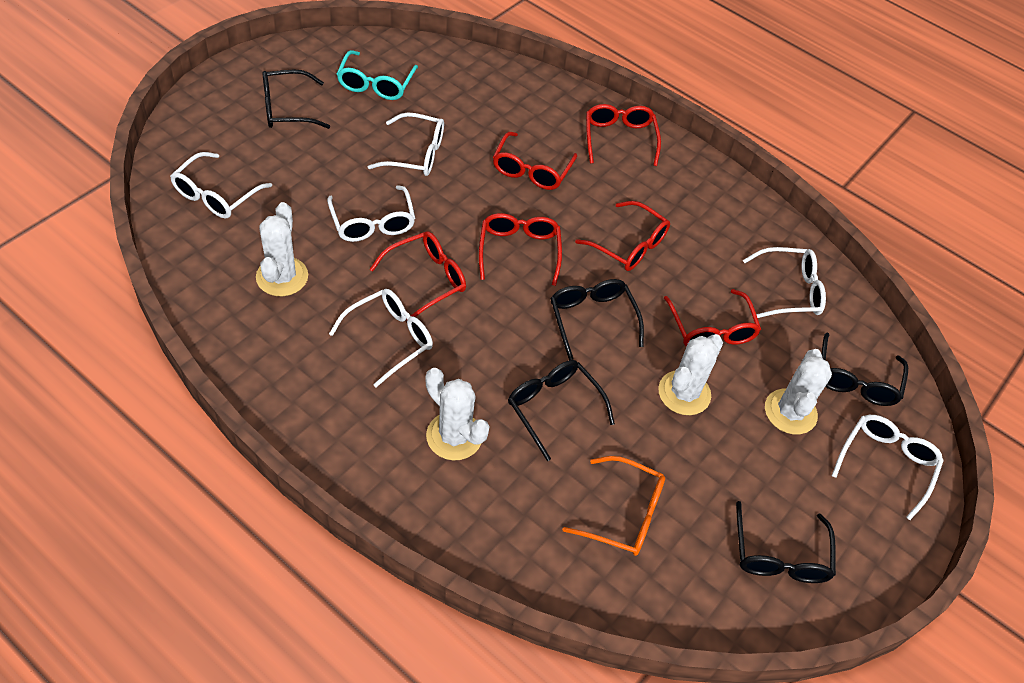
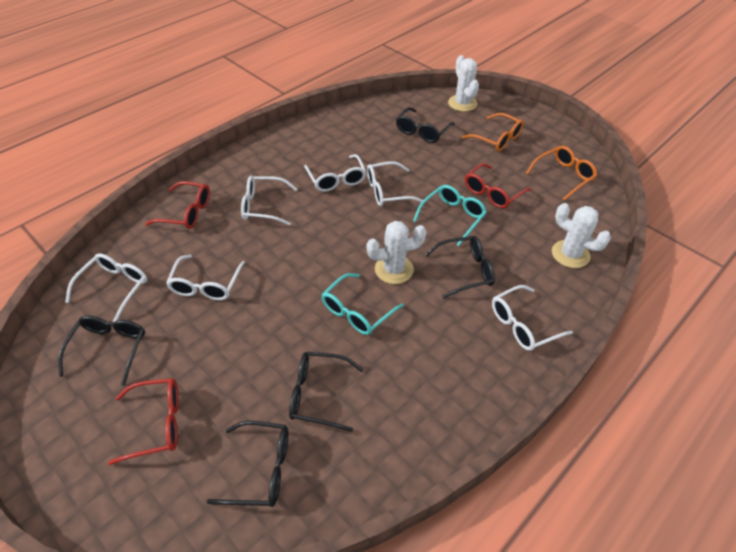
orange glasses: 1 -> 2
red glasses: 6 -> 3
turquoise glasses: 1 -> 2
white cactus: 4 -> 3

